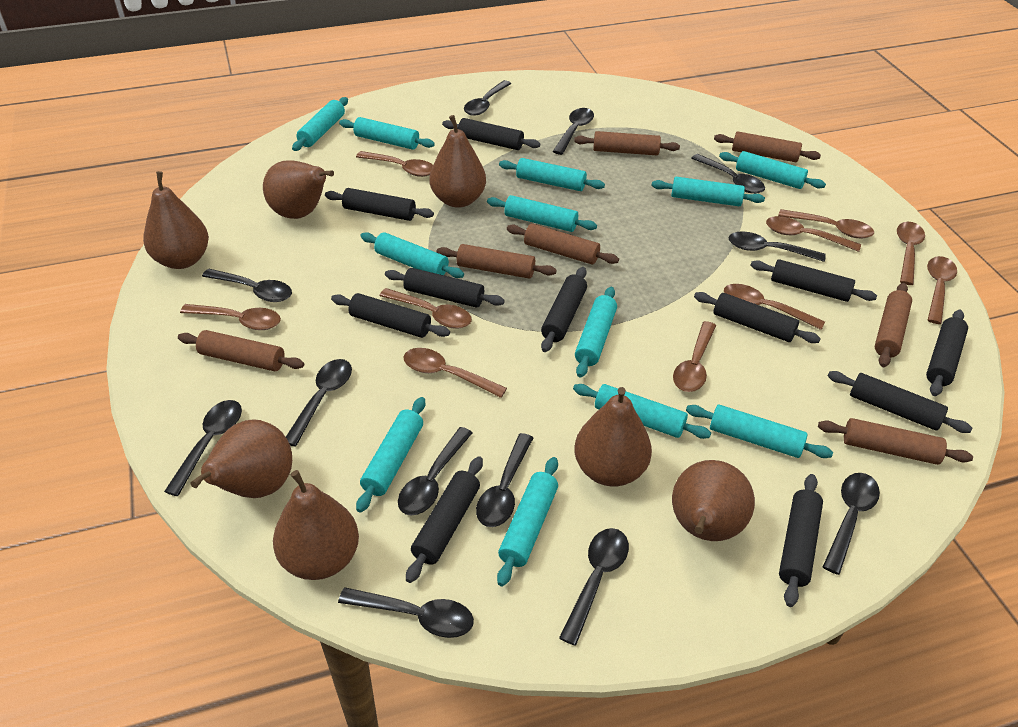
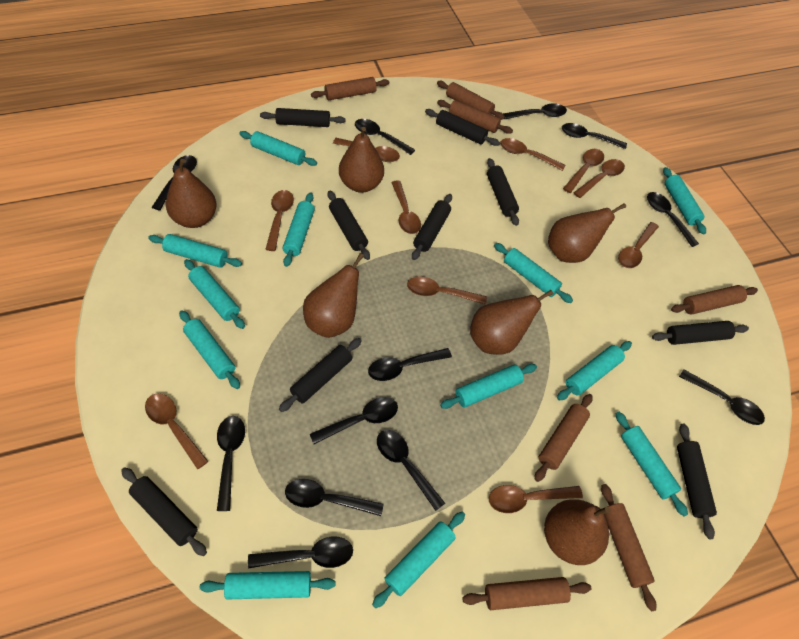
black rolling pin: 11 -> 9
brown pear: 7 -> 6

